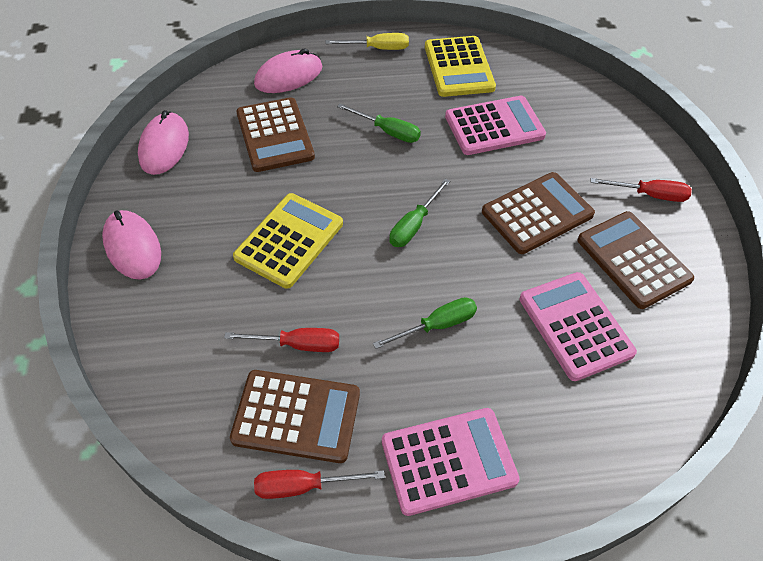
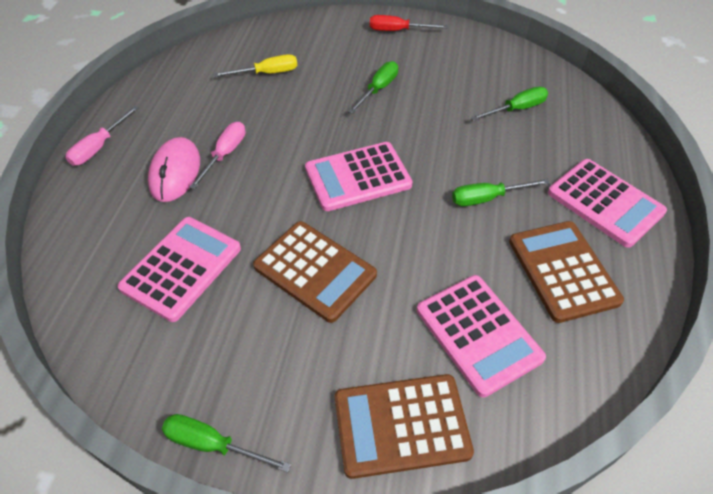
brown calculator: 4 -> 3
green screwdriver: 3 -> 4
pink calculator: 3 -> 4
pink mouse: 3 -> 1
pink screwdriver: 0 -> 2
red screwdriver: 3 -> 1
yellow calculator: 2 -> 0

